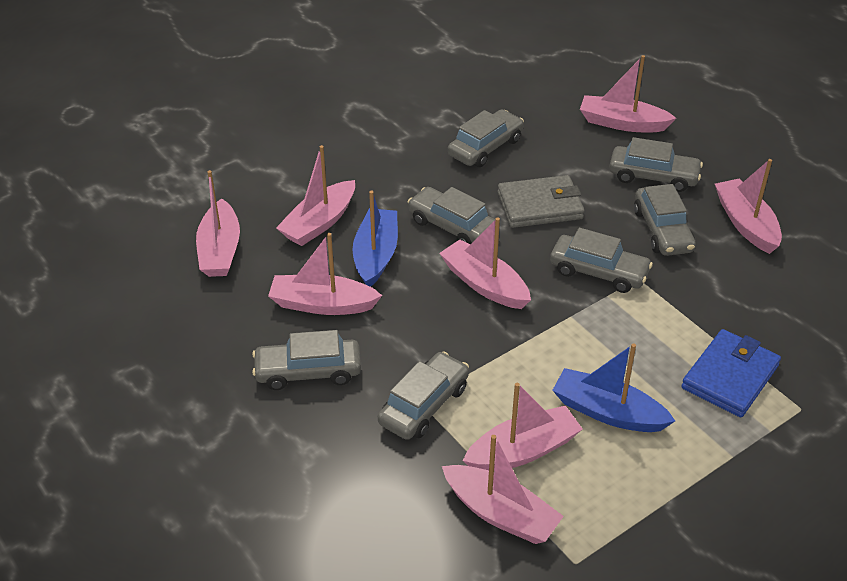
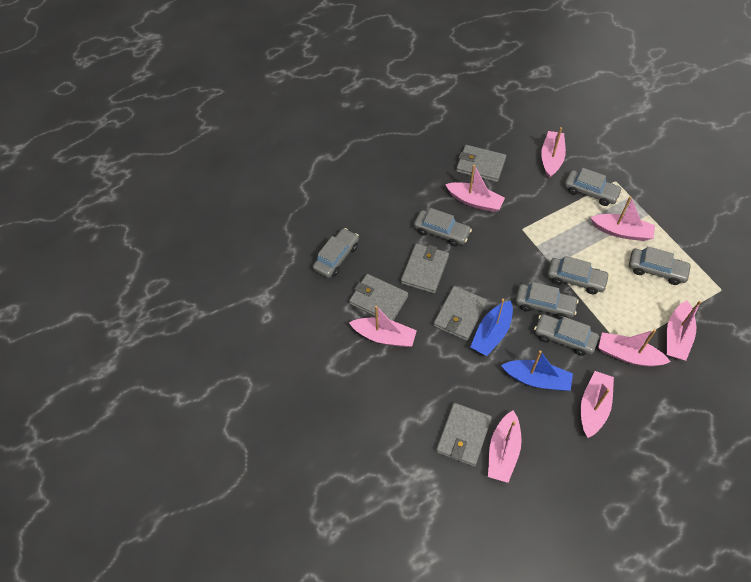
blue wallet: 1 -> 0
grey wallet: 1 -> 5

